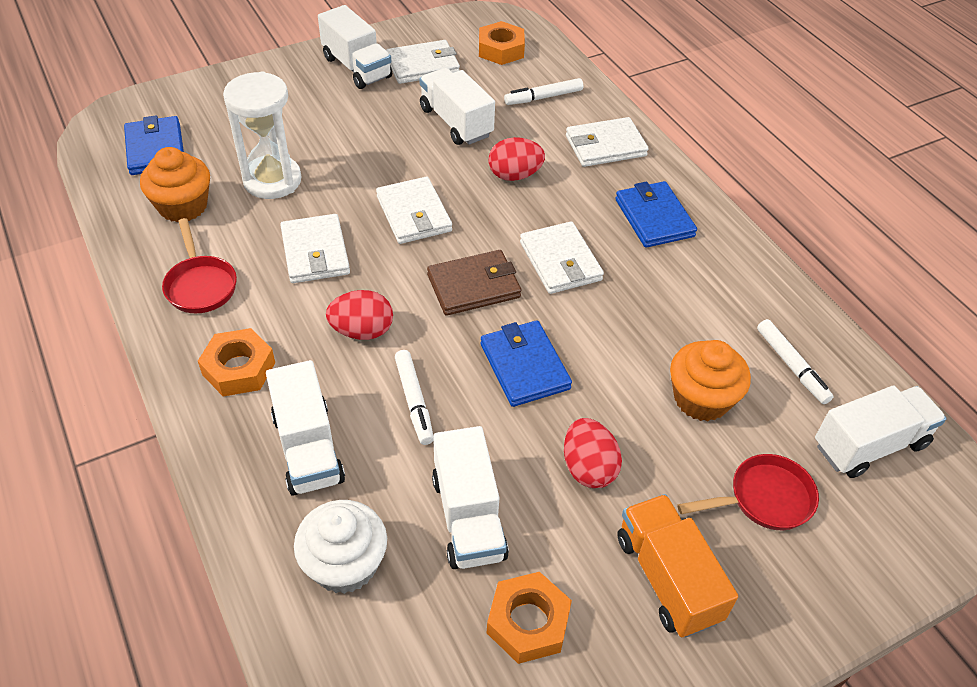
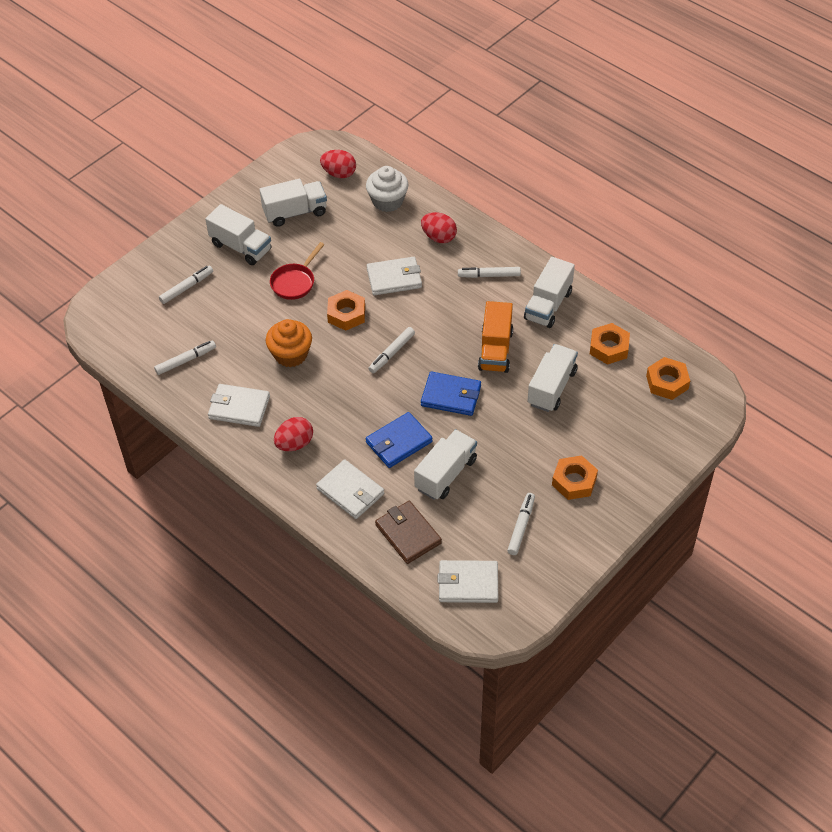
blue wallet: 3 -> 2
orange cupcake: 2 -> 1
orange nut: 3 -> 4
red pan: 2 -> 1
white hourglass: 1 -> 0
white marker: 3 -> 5
white wallet: 5 -> 4

